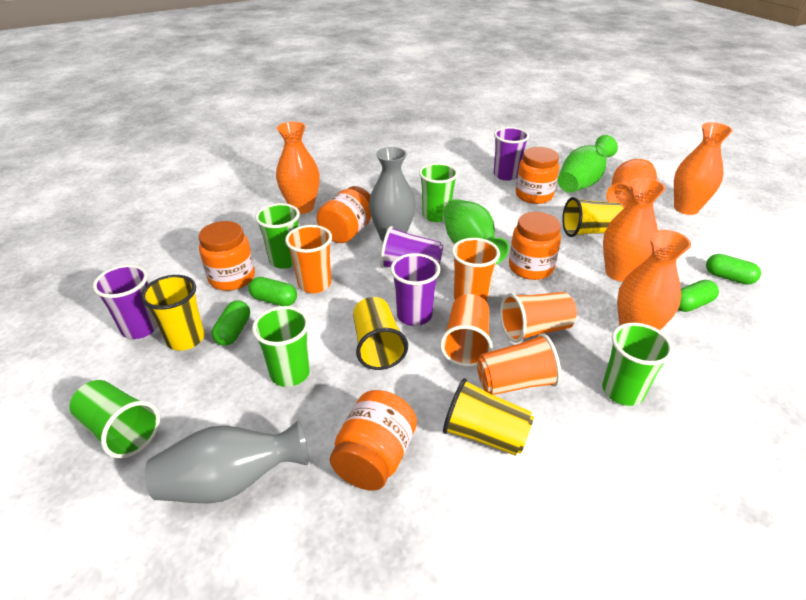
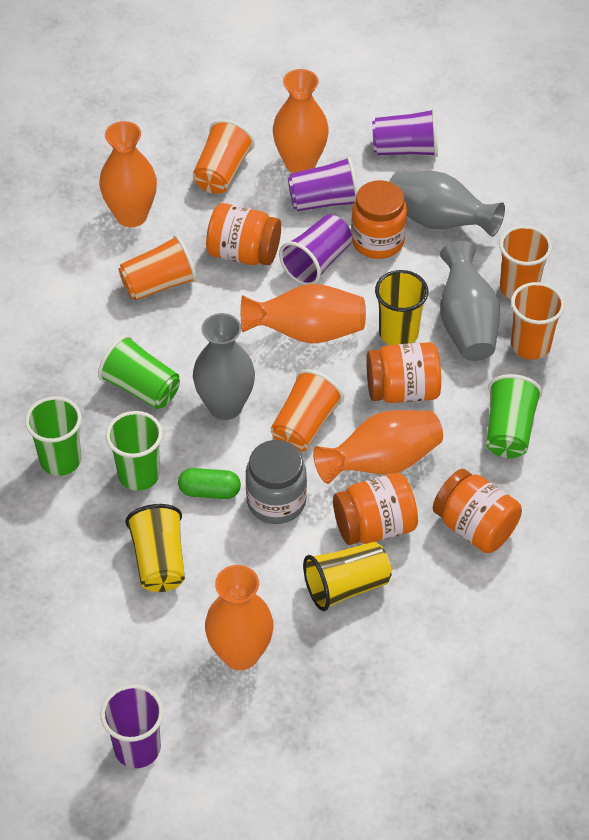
green capsule: 4 -> 1
green cup: 5 -> 4
green vase: 2 -> 0
grey jar: 0 -> 1
grey vase: 2 -> 3
yellow cup: 4 -> 3

